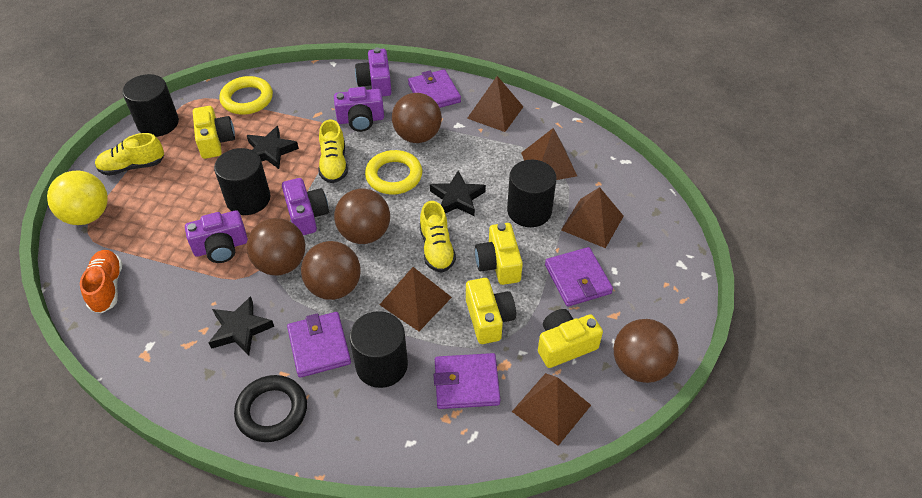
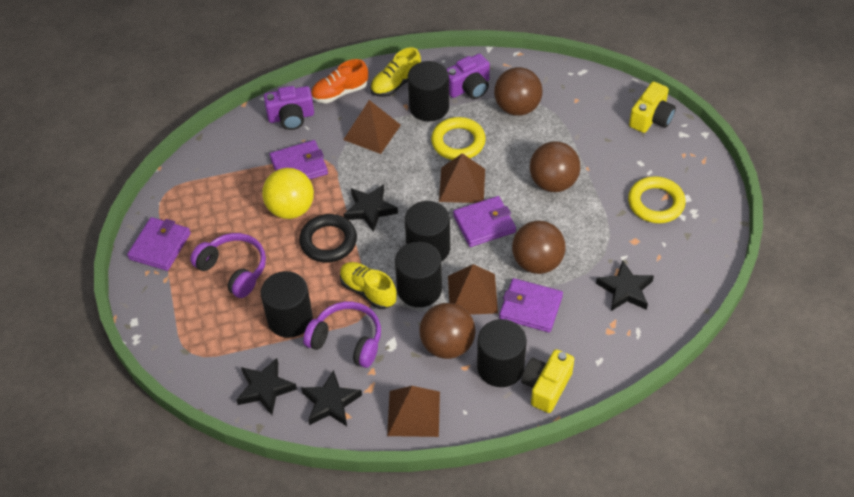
black cylinder: 4 -> 5
black star: 3 -> 4
brown ball: 5 -> 4
brown pyramid: 5 -> 4
purple camera: 4 -> 2
purple headphones: 0 -> 2
yellow camera: 4 -> 2
yellow shoe: 3 -> 2

